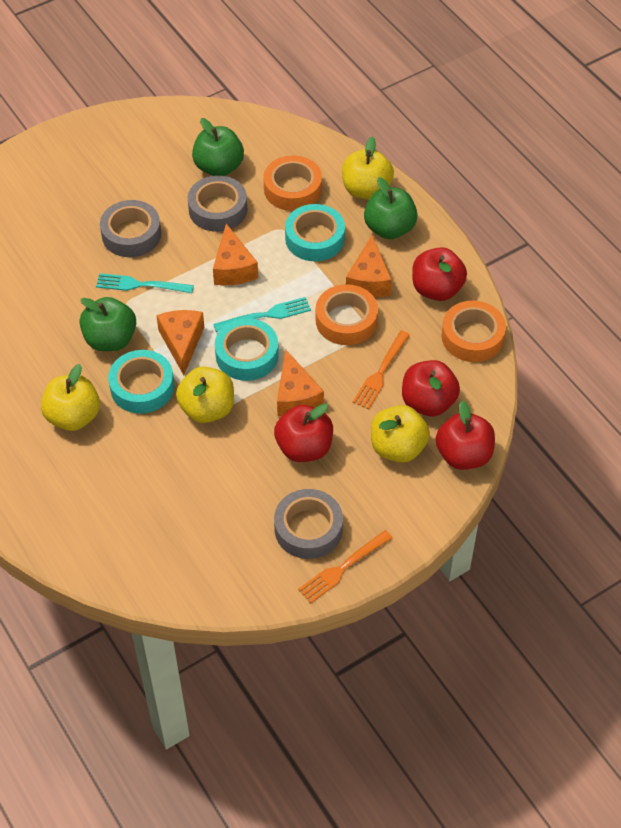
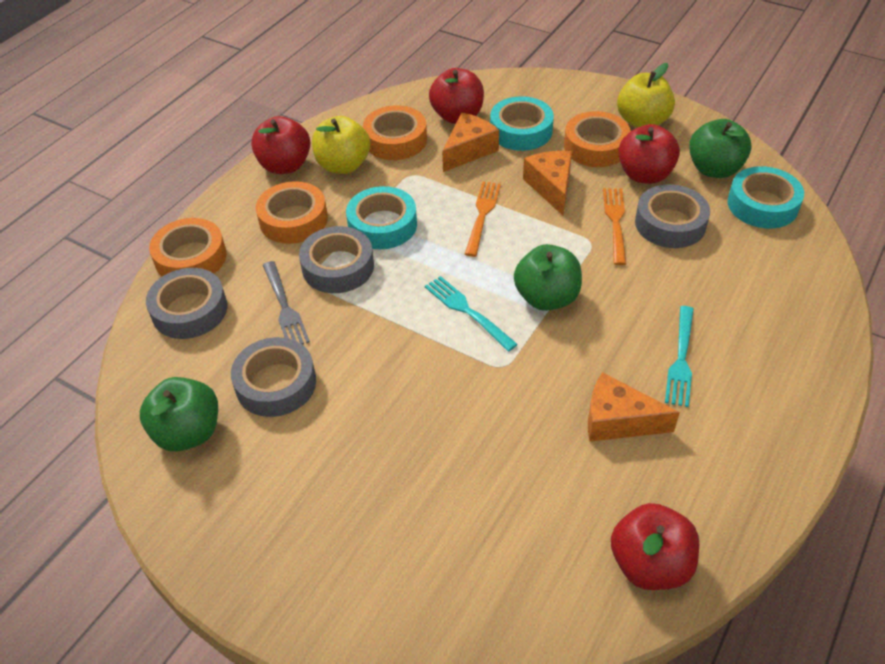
grey fork: 0 -> 1
grey tape: 3 -> 4
orange cheese: 4 -> 3
orange tape: 3 -> 4
yellow apple: 4 -> 2

